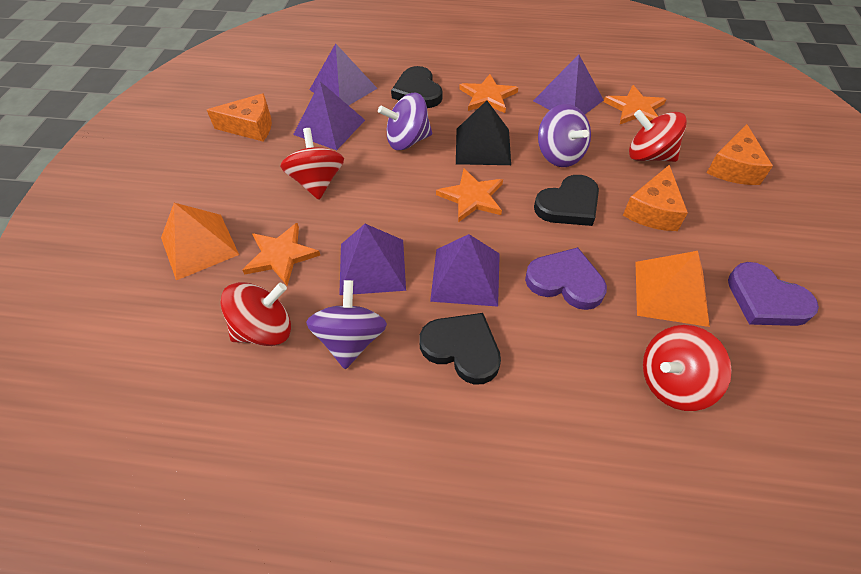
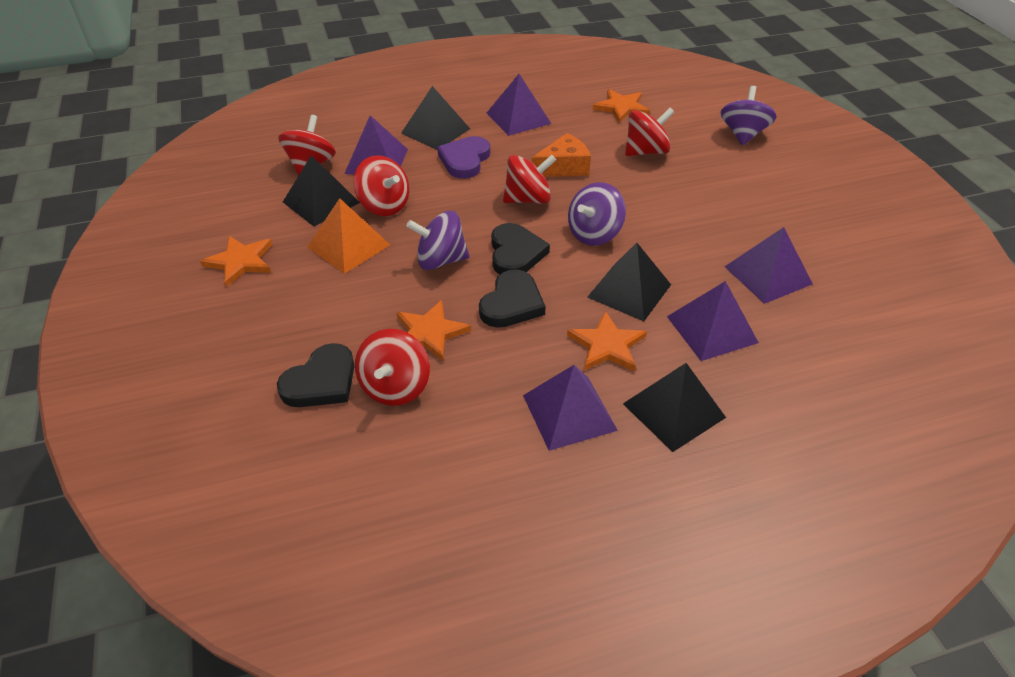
black pyramid: 1 -> 4
orange cheese: 3 -> 1
orange pyramid: 2 -> 1
purple heart: 2 -> 1
red spinning top: 4 -> 5

